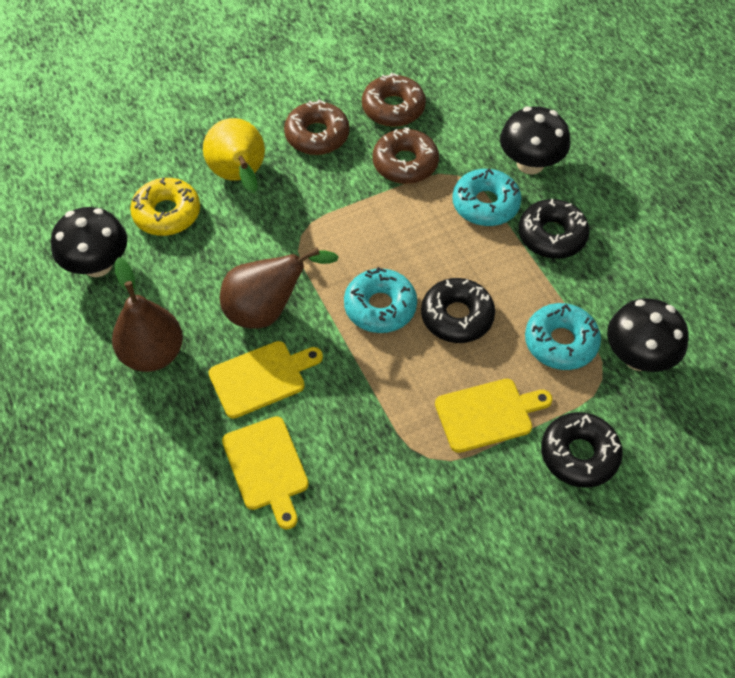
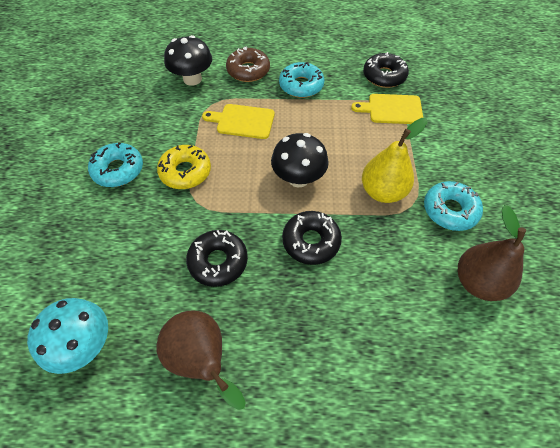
black mushroom: 3 -> 2
brown donut: 3 -> 1
turquoise mushroom: 0 -> 1
yellow cutting board: 3 -> 2

